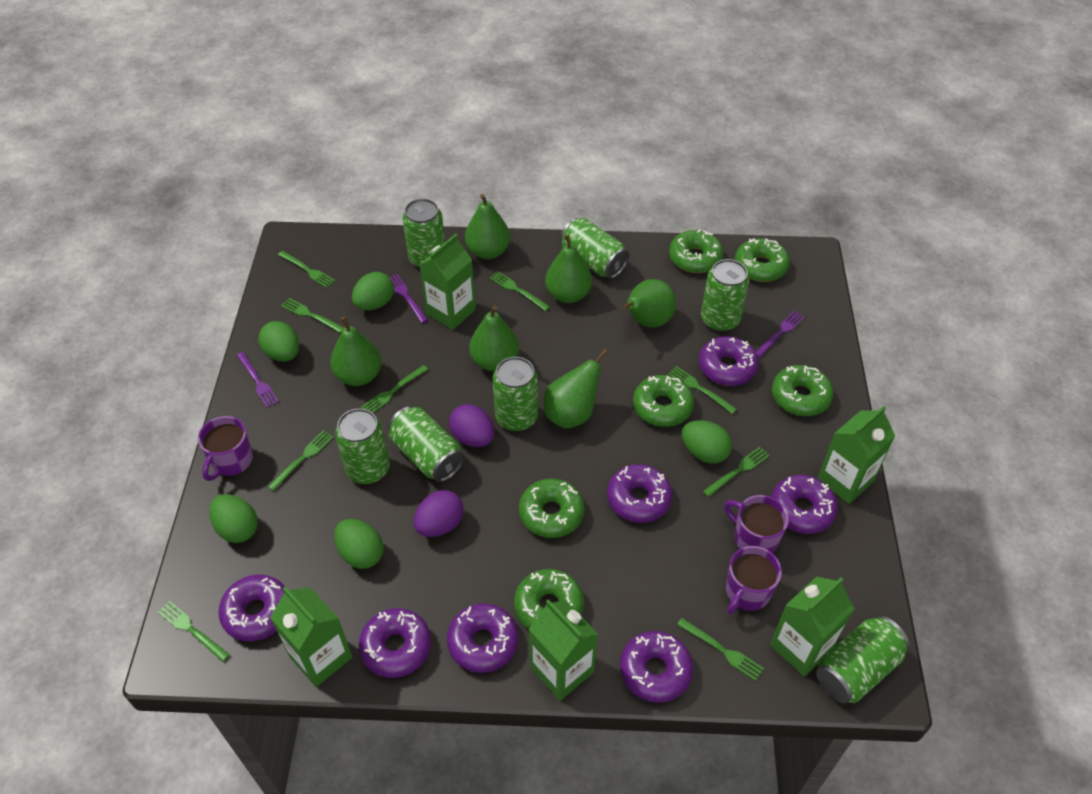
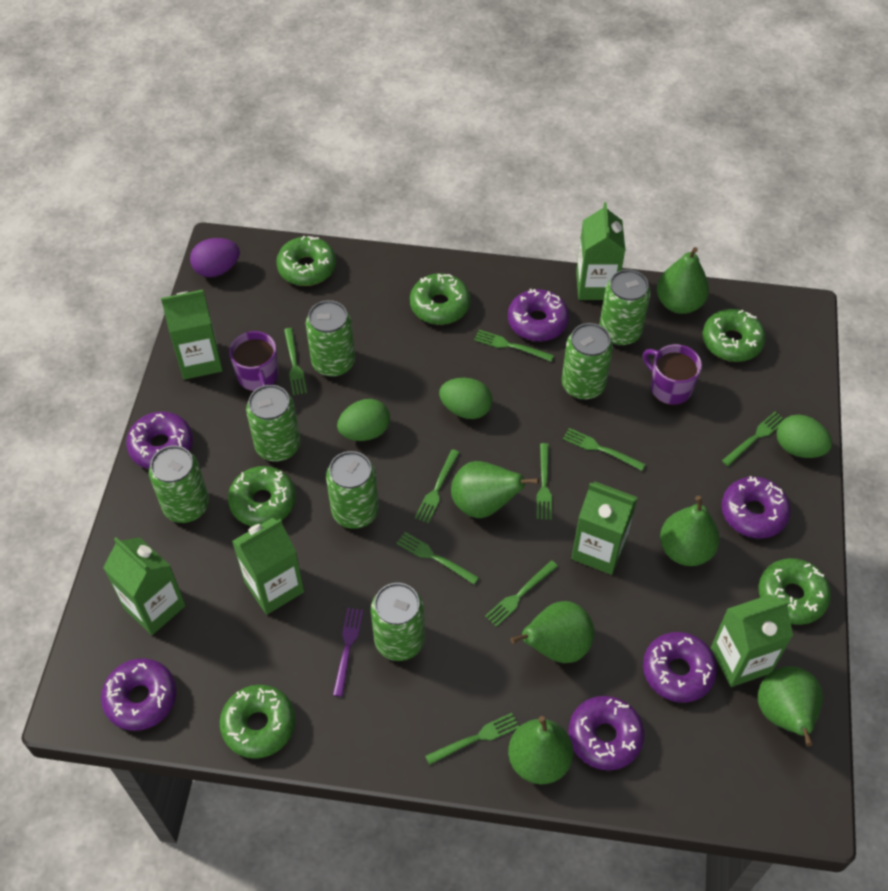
green carton: 5 -> 6
green egg: 5 -> 3
purple donut: 7 -> 6
purple egg: 2 -> 1
purple fork: 3 -> 1
purple mug: 3 -> 2

